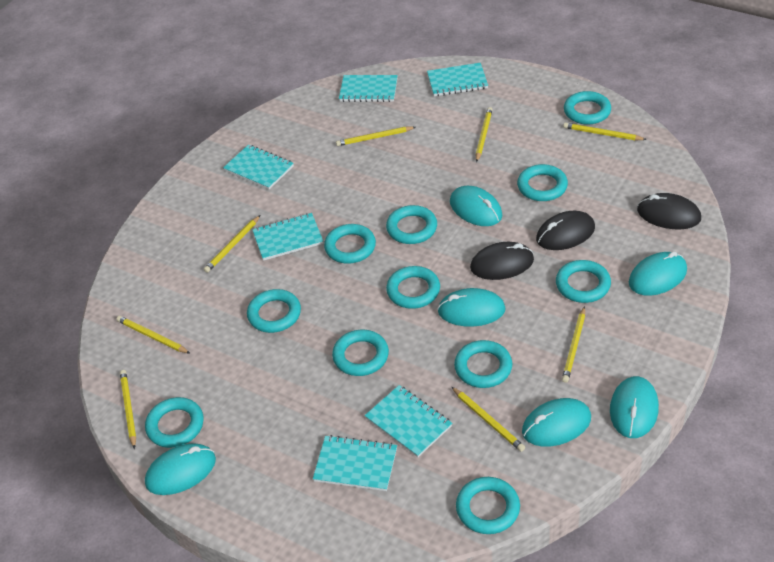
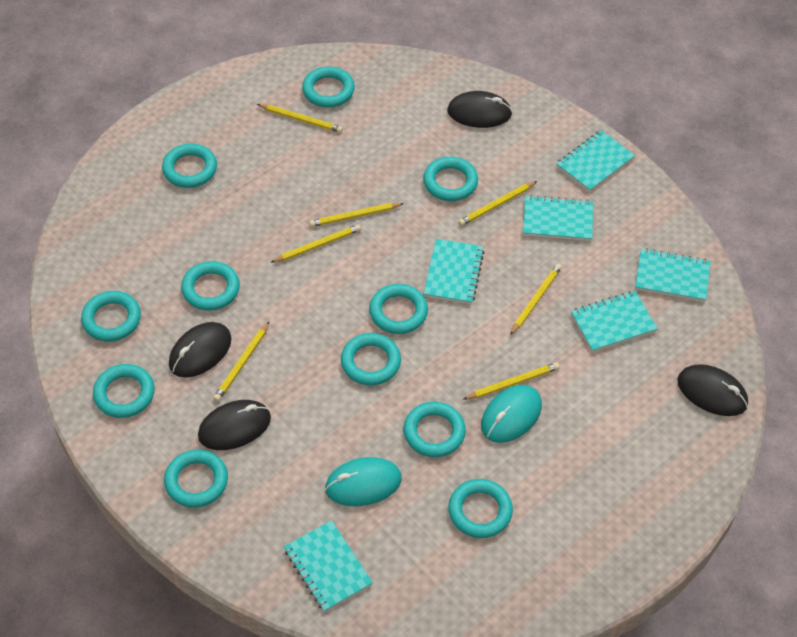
black mouse: 3 -> 4
turquoise mouse: 6 -> 2
yellow pencil: 8 -> 7

